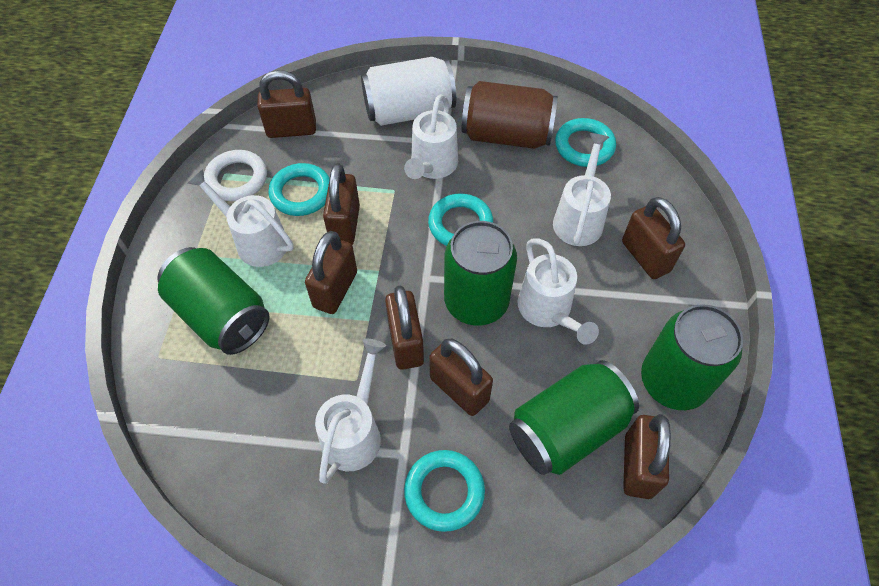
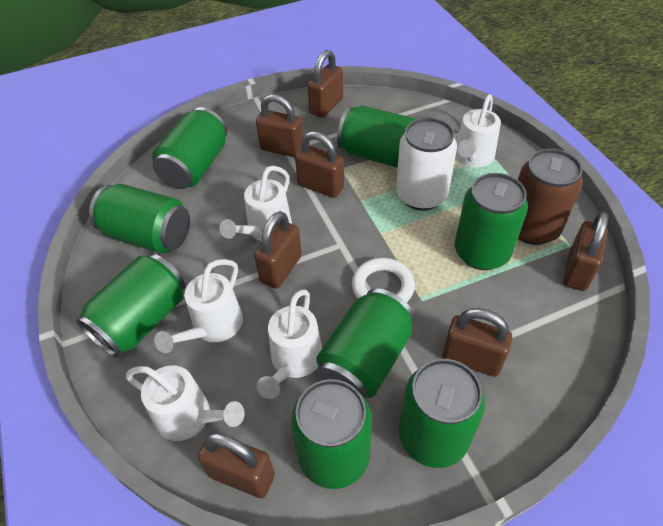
green can: 4 -> 8
turquoise ring: 4 -> 0

